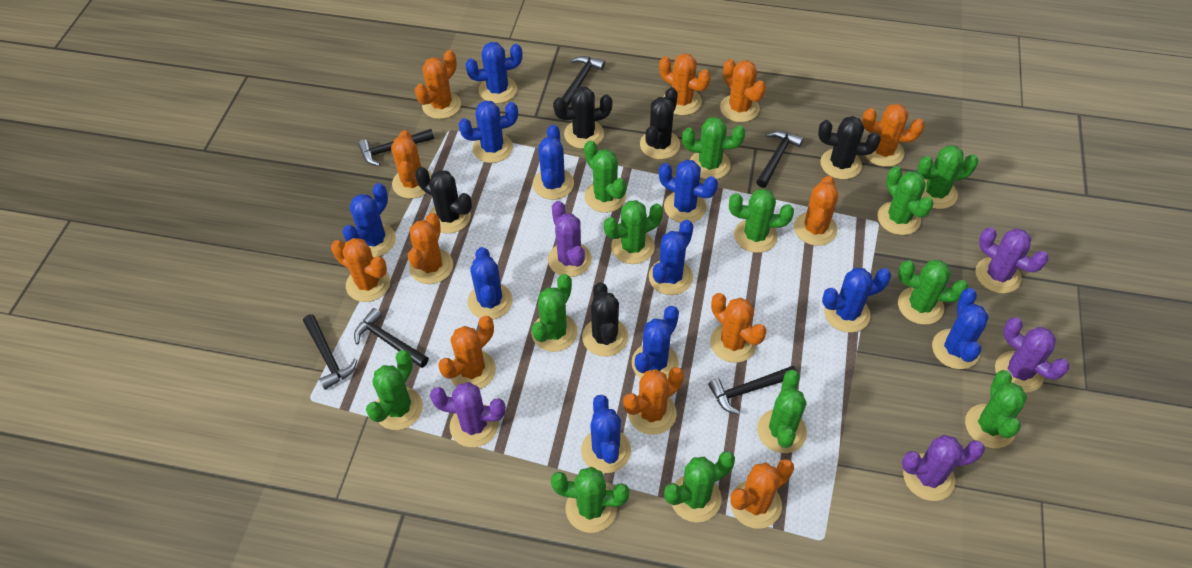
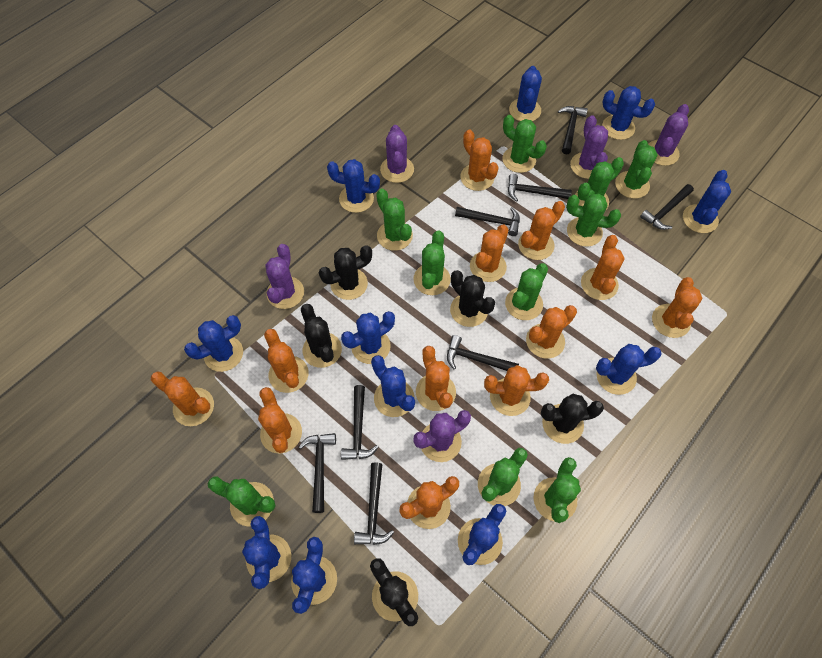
black hammer: 6 -> 8
green cactus: 13 -> 10

